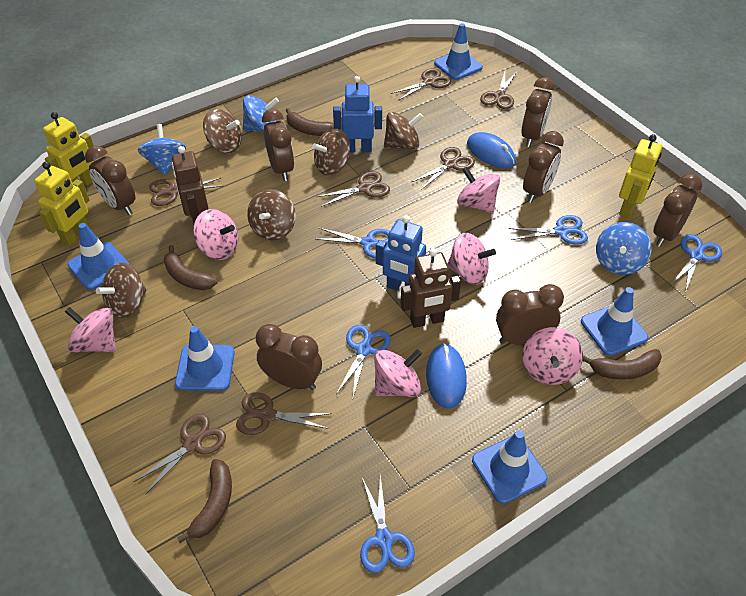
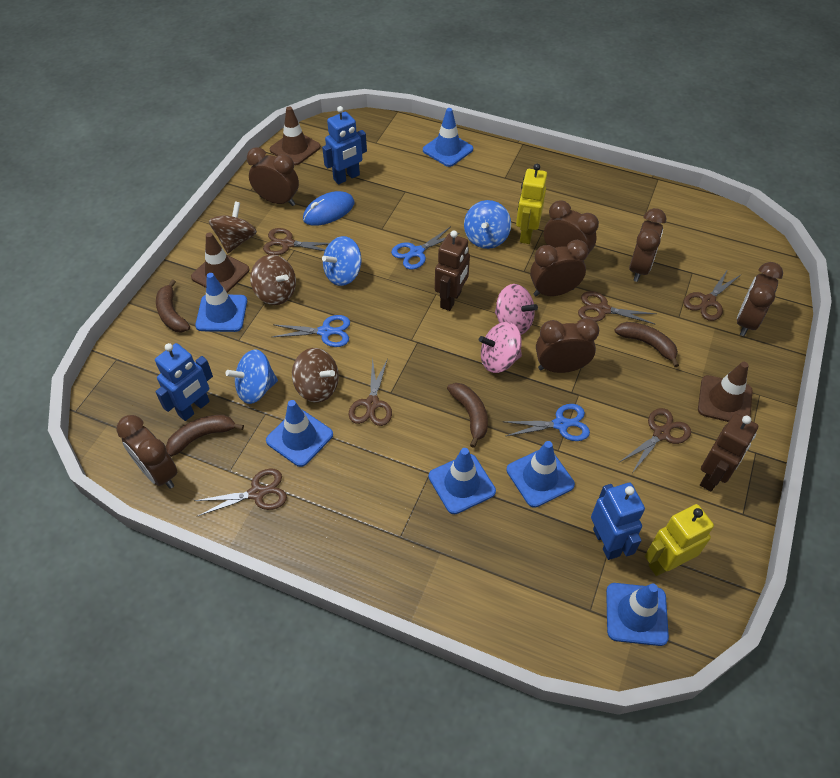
blue mouse: 2 -> 1
blue robot: 2 -> 3
blue scissors: 5 -> 3
blue traffic cone: 5 -> 6
brown scissors: 7 -> 6
brown spinning top: 5 -> 3
brown traffic cone: 0 -> 3
pink spinning top: 6 -> 2
yellow robot: 3 -> 2

